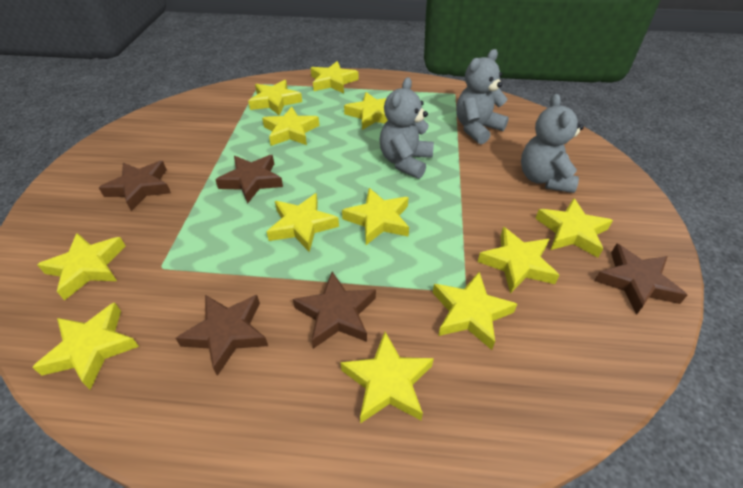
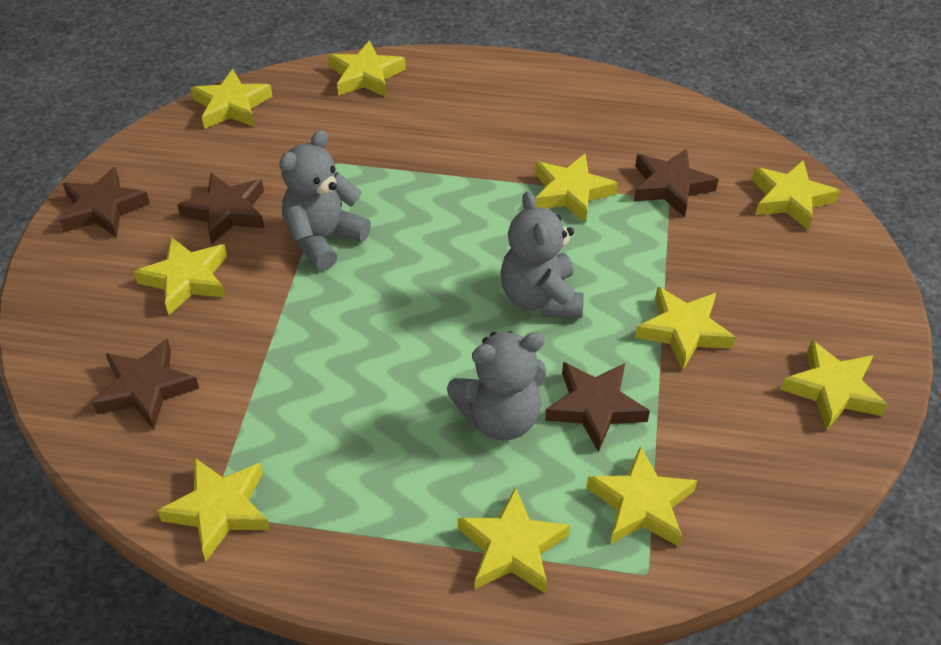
yellow star: 12 -> 10

